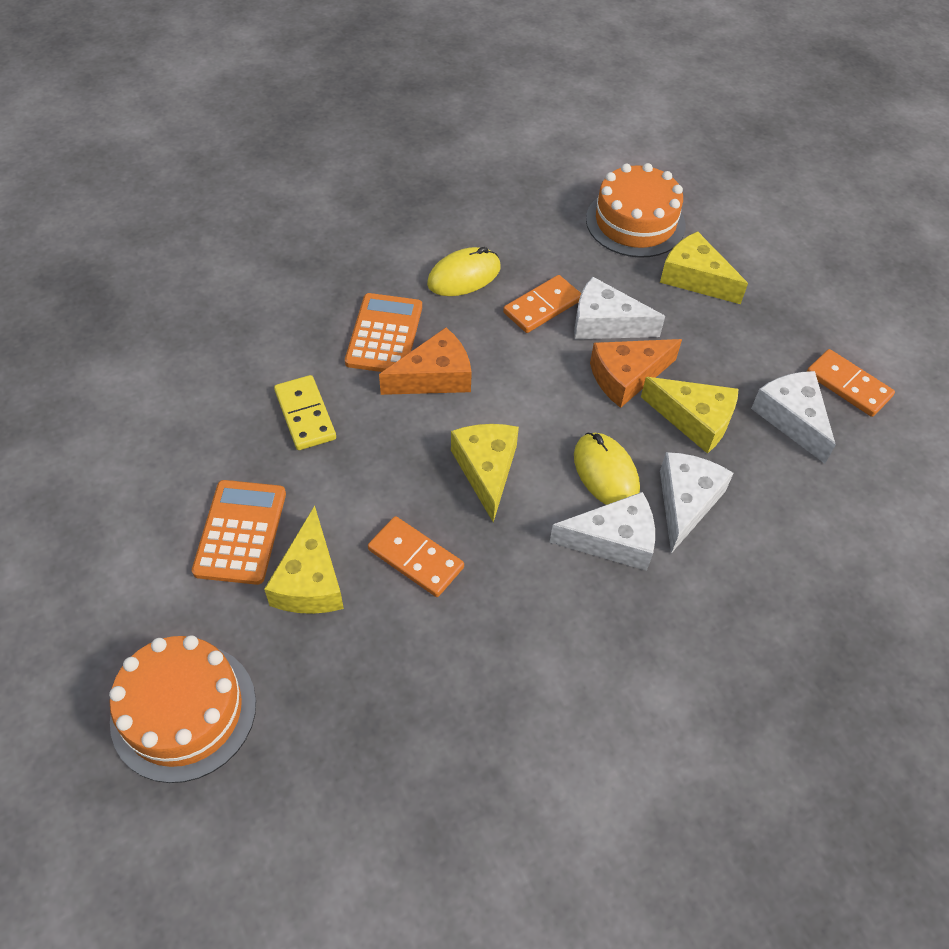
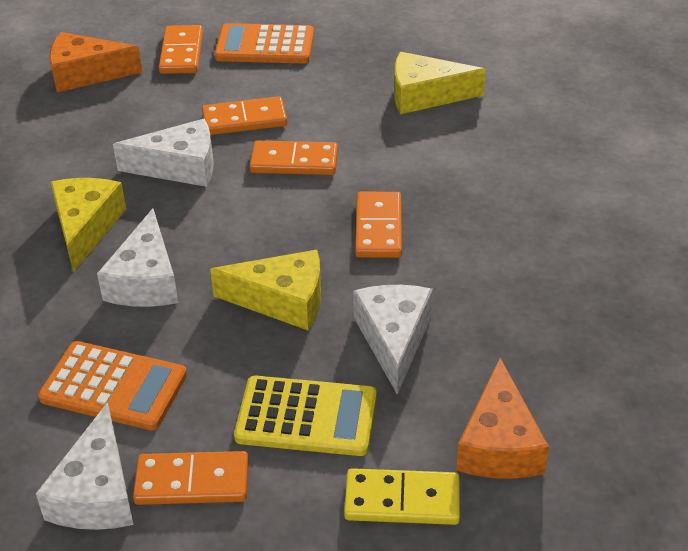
orange cake: 2 -> 0
orange domino: 3 -> 5
yellow calculator: 0 -> 1
yellow cheese: 4 -> 3
yellow mouse: 2 -> 0

